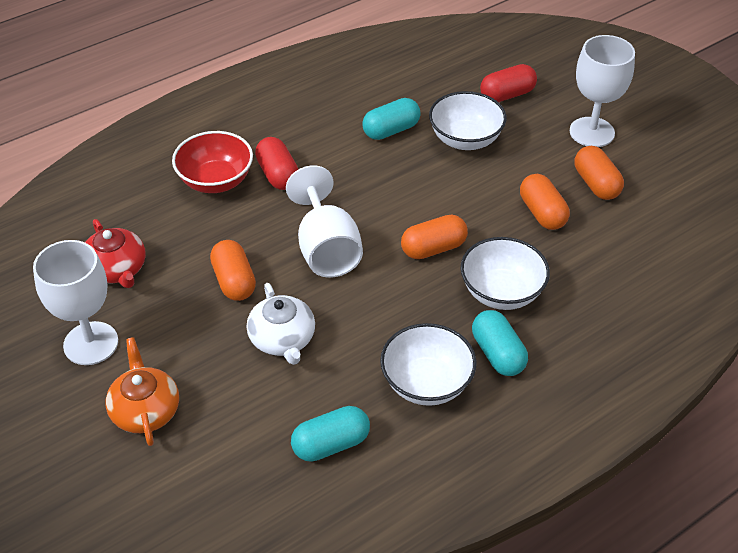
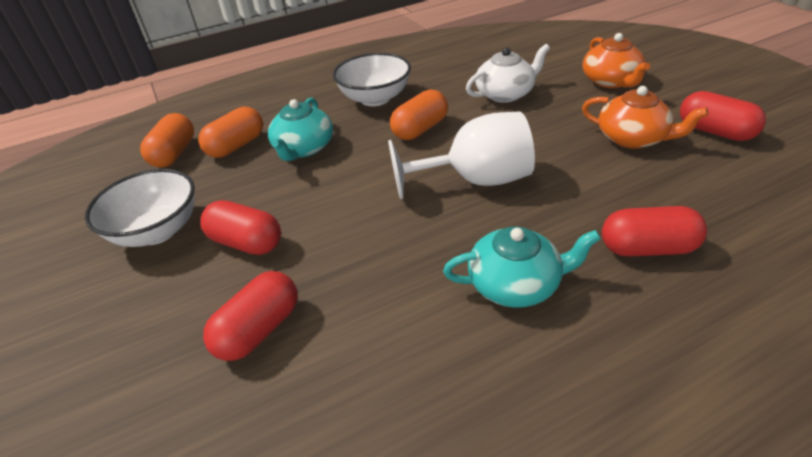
orange capsule: 4 -> 3
orange teapot: 1 -> 2
red bowl: 1 -> 0
red capsule: 2 -> 4
red teapot: 1 -> 0
turquoise capsule: 3 -> 0
turquoise teapot: 0 -> 2
white bowl: 3 -> 2
white goblet: 3 -> 1

